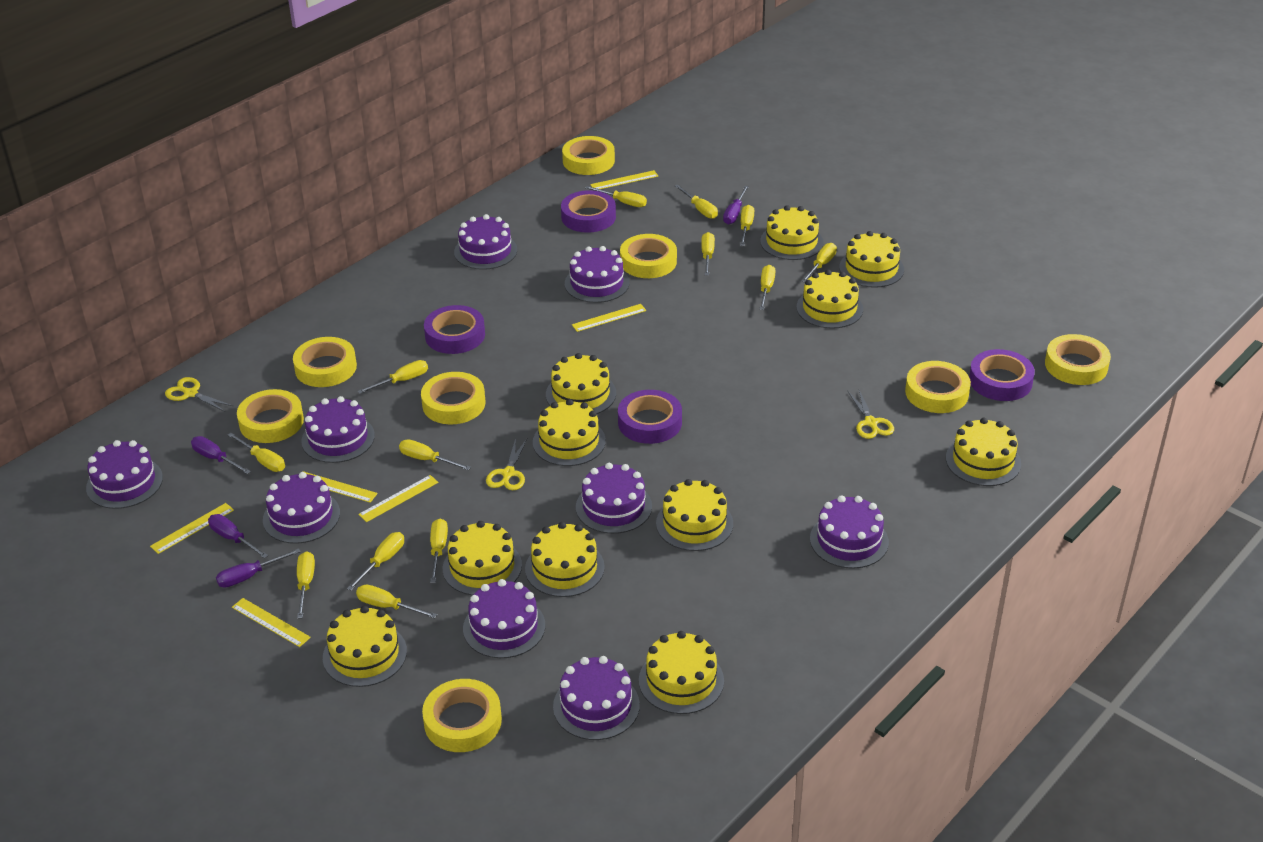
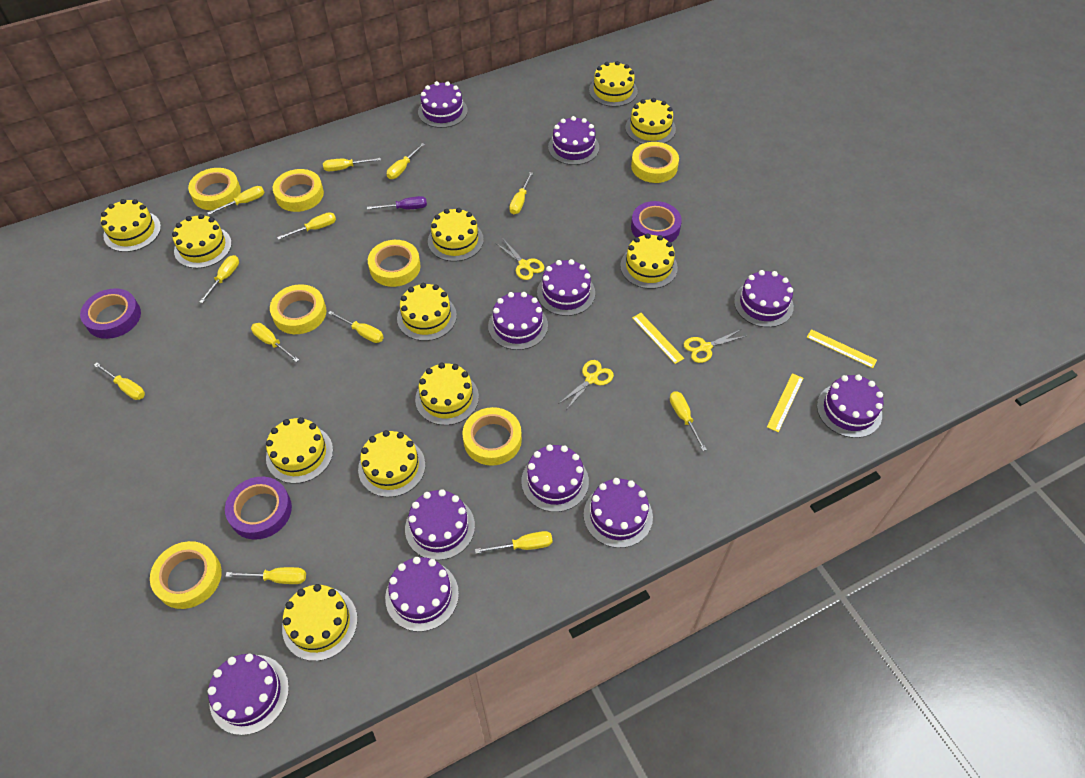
purple cake: 9 -> 11
purple screwdriver: 4 -> 1
purple tape: 4 -> 3
yellow ruler: 6 -> 3
yellow screwdriver: 13 -> 12
yellow tape: 8 -> 7

